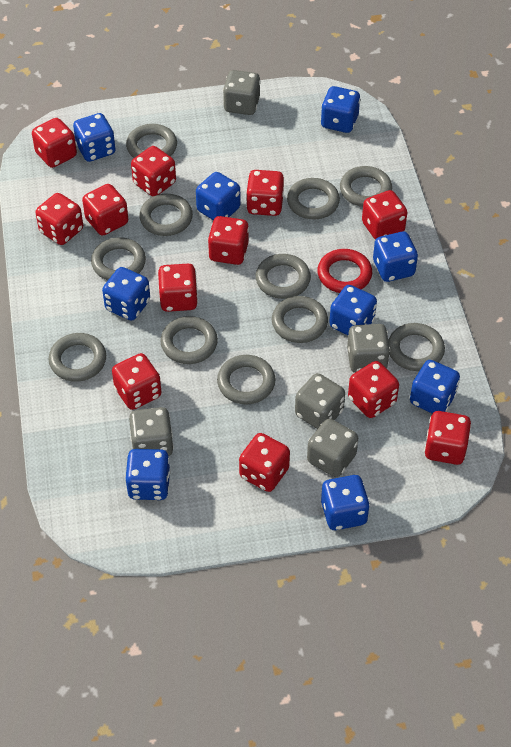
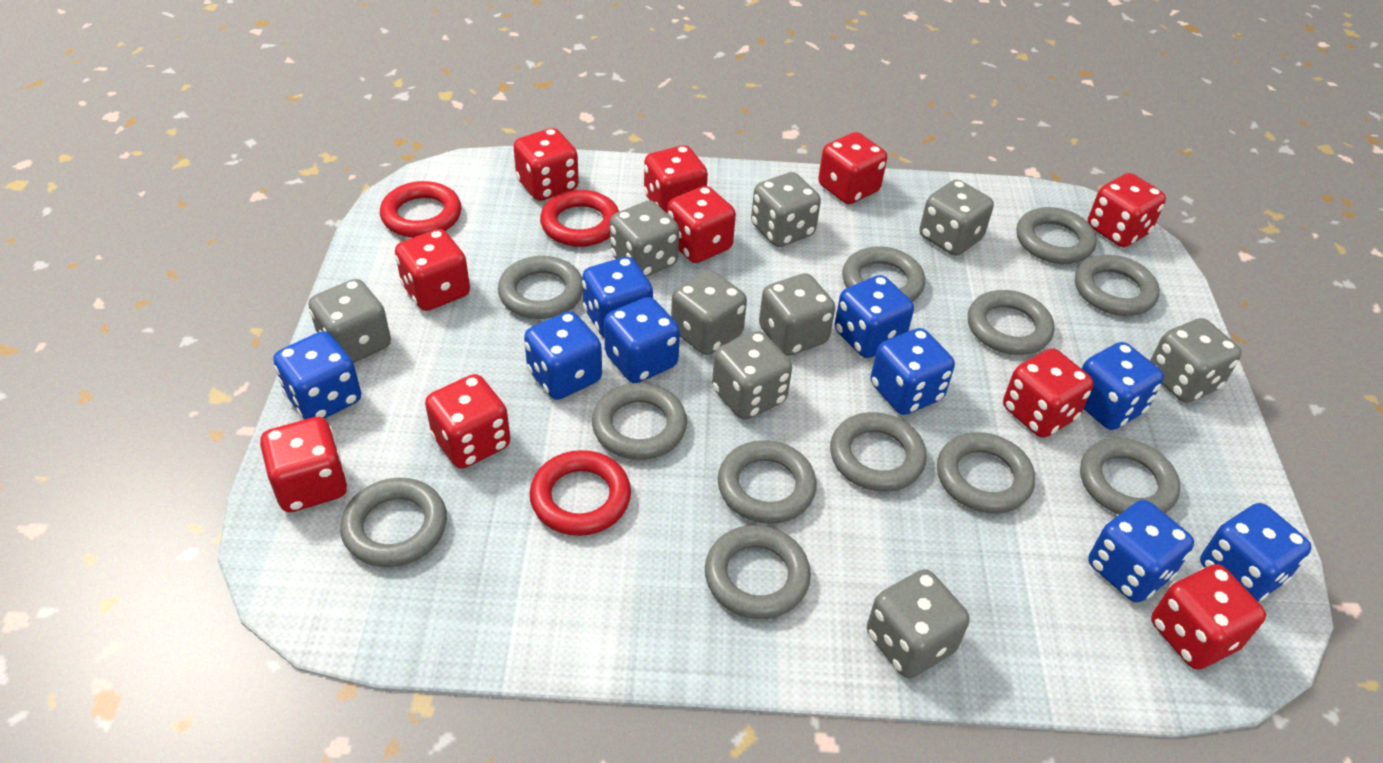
grey dice: 5 -> 9
grey ring: 11 -> 12
red dice: 12 -> 10
red ring: 1 -> 3

